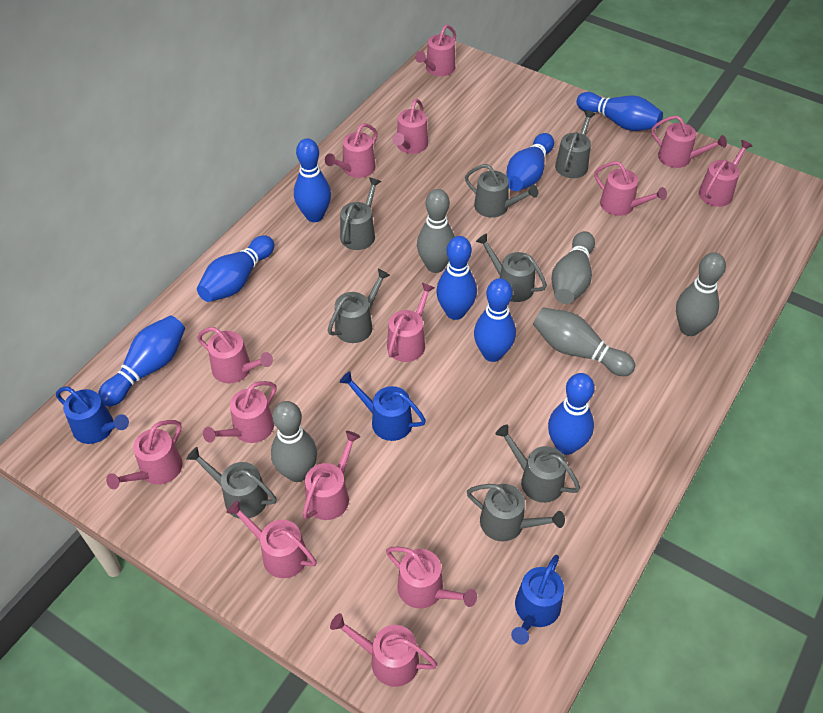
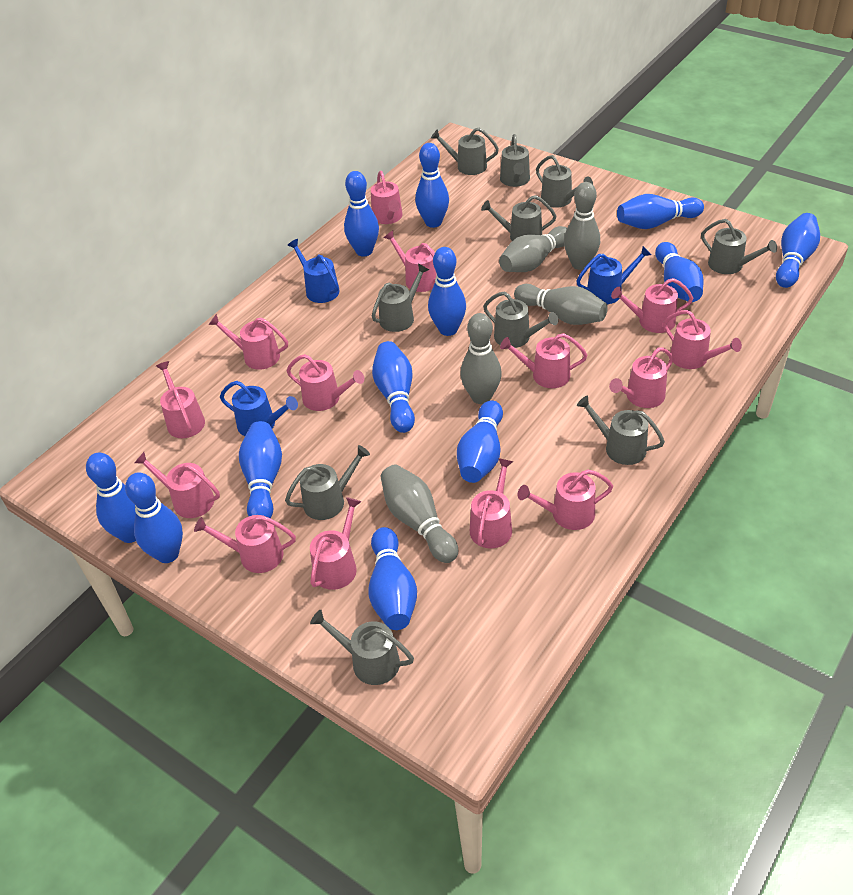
blue bowling pin: 8 -> 12
grey watering can: 8 -> 10

